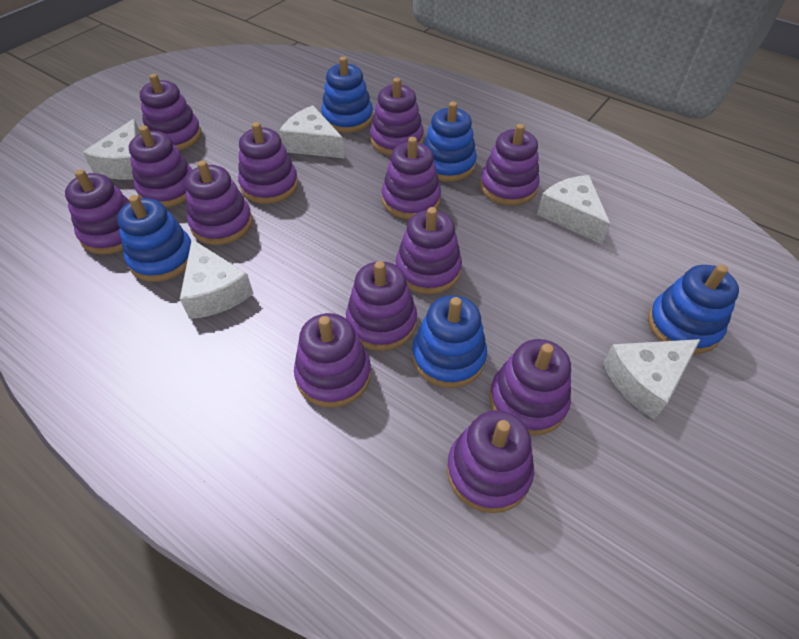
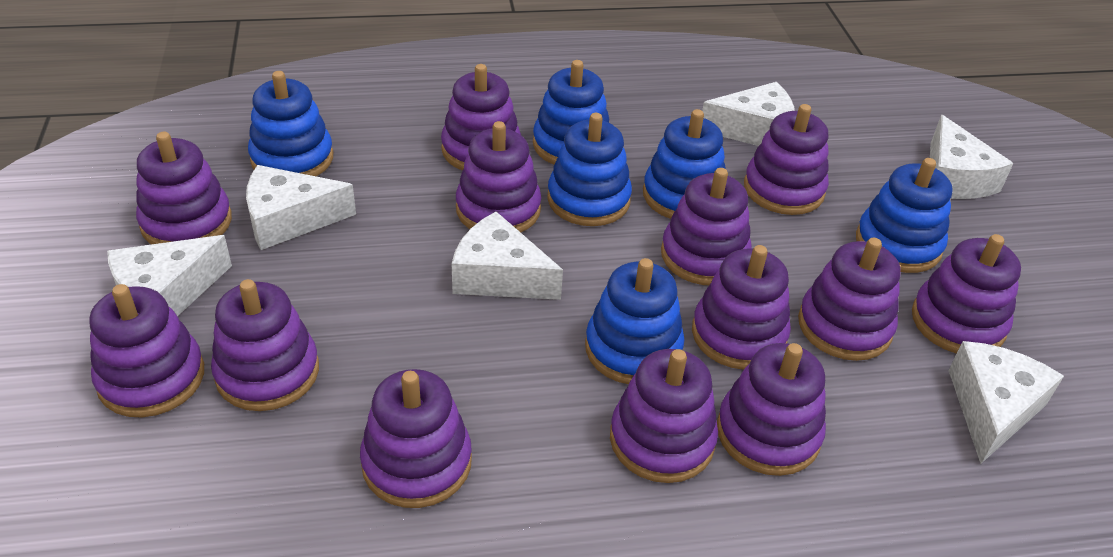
blue stacking toy: 5 -> 6
white cheese: 5 -> 6

